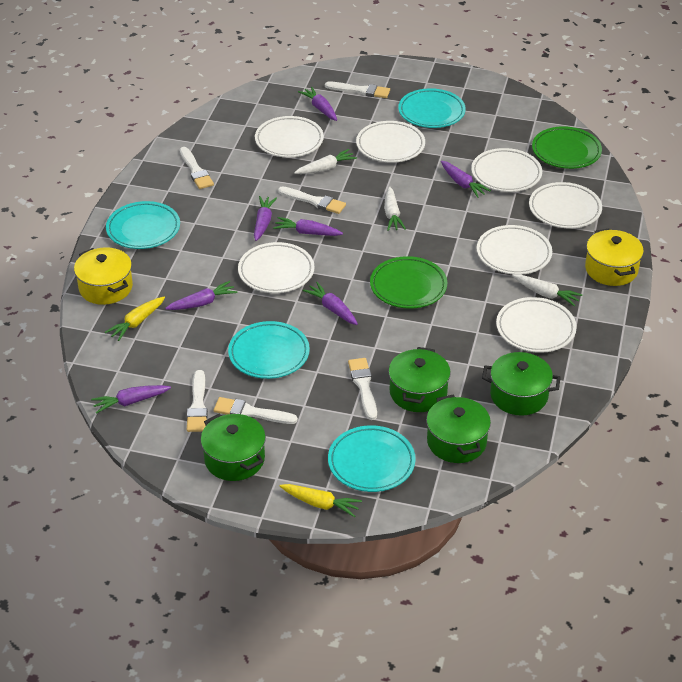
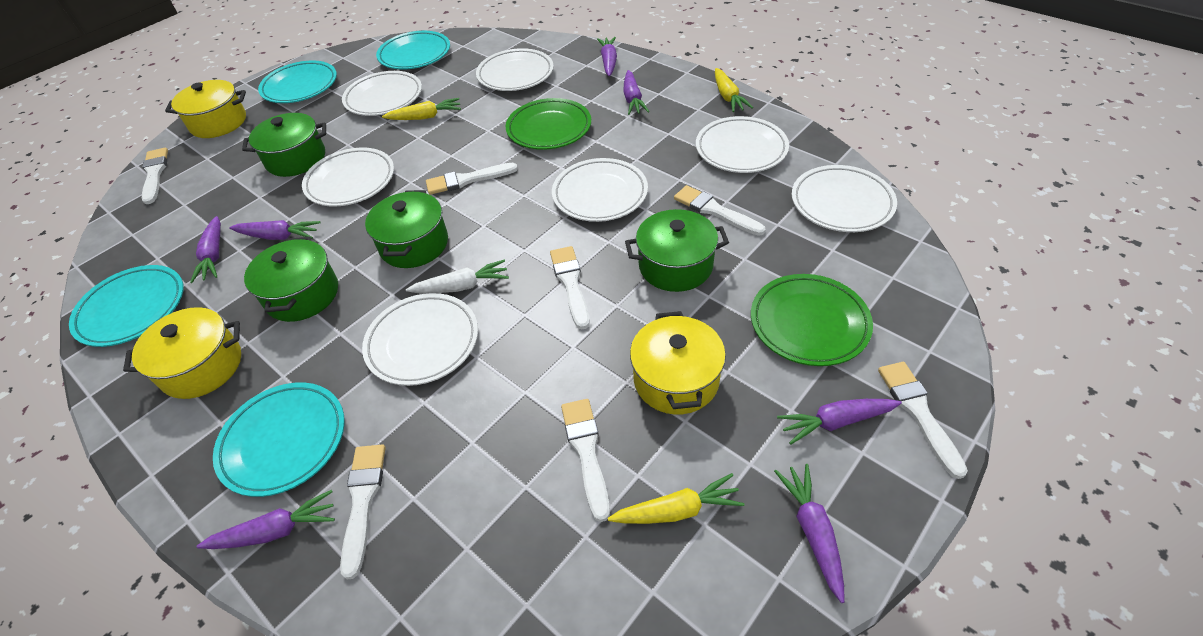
white brush: 6 -> 7
white carrot: 3 -> 1
yellow carrot: 2 -> 3
yellow pot: 2 -> 3

